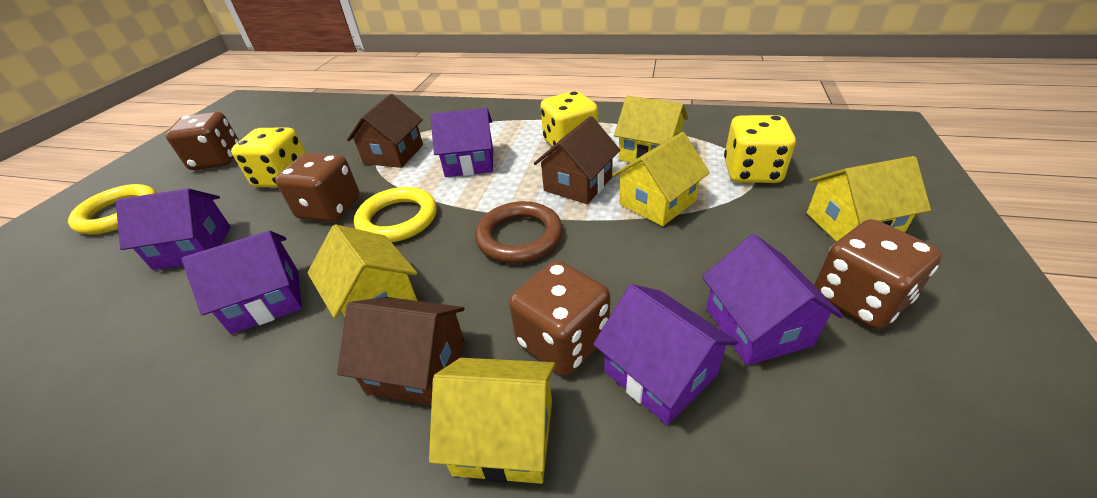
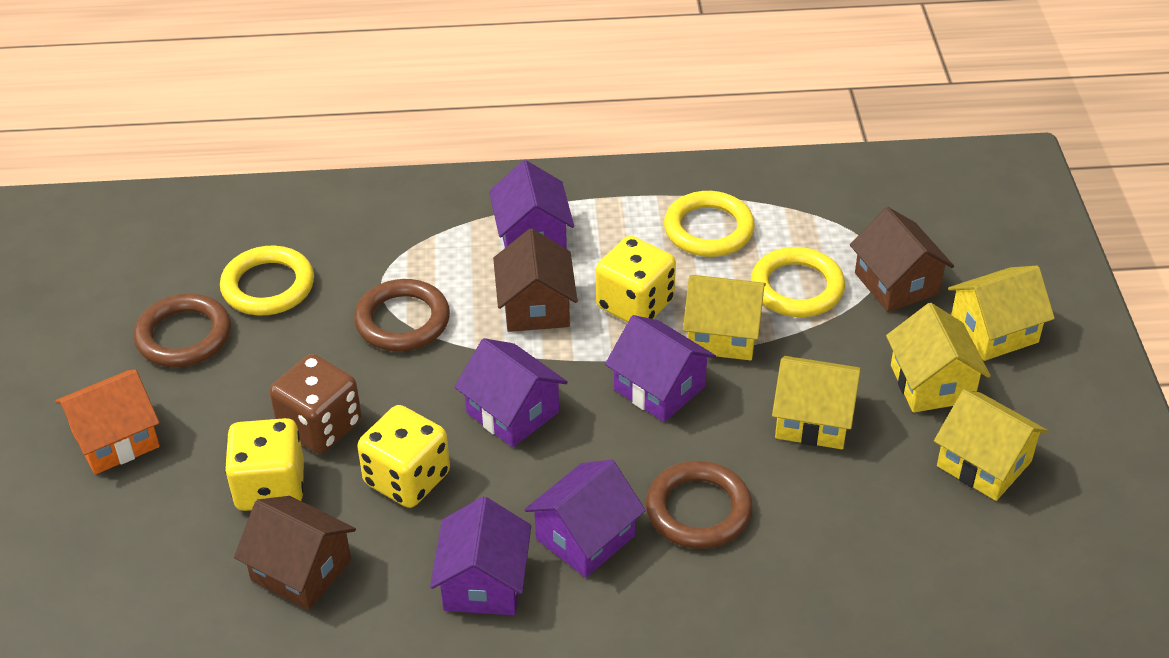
brown dice: 4 -> 1
brown ring: 1 -> 3
orange house: 0 -> 1
yellow ring: 2 -> 3

